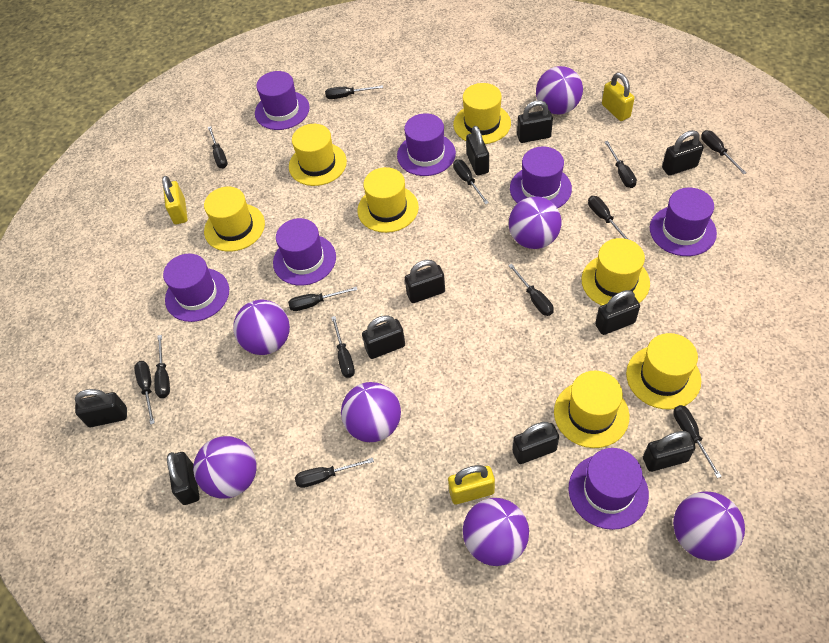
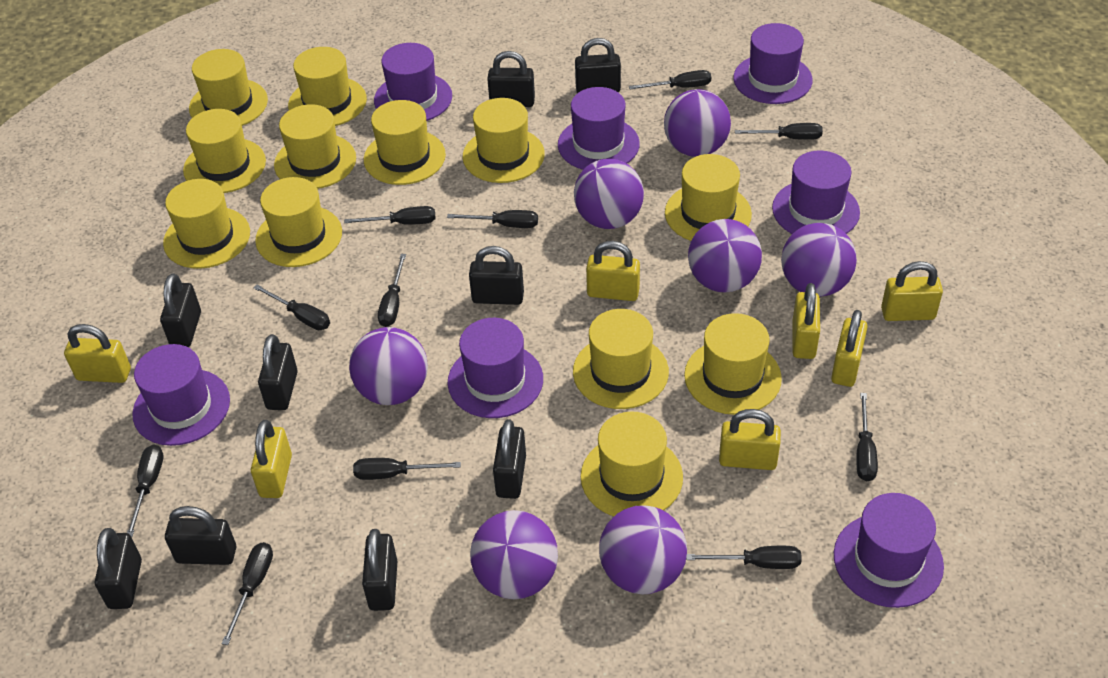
black padlock: 10 -> 9
black screwdriver: 13 -> 11
yellow hat: 7 -> 12
yellow padlock: 3 -> 7

